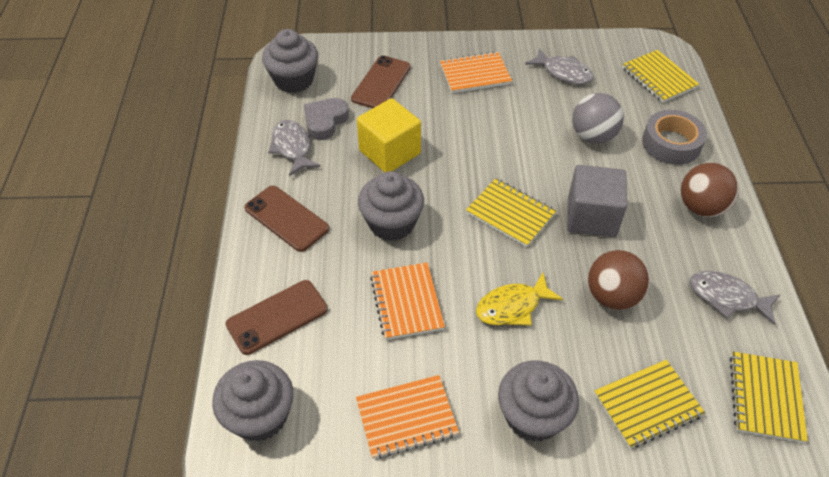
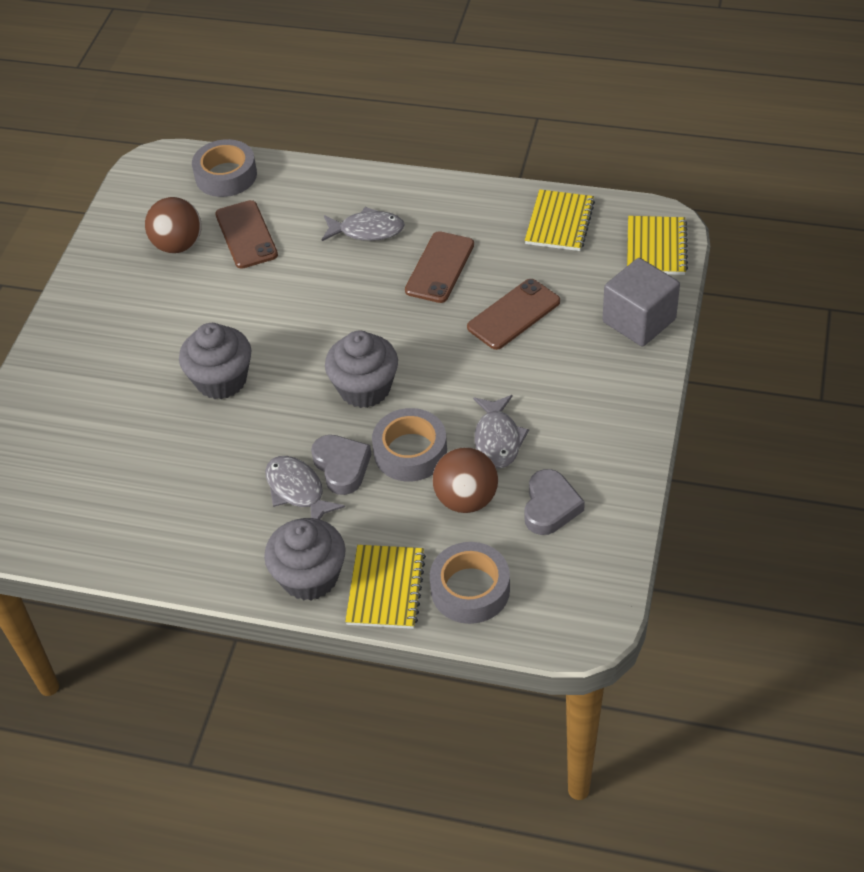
grey ball: 1 -> 0
grey cupcake: 4 -> 3
grey heart: 1 -> 2
grey tape: 1 -> 3
orange notebook: 3 -> 0
yellow cube: 1 -> 0
yellow fish: 1 -> 0
yellow notebook: 4 -> 3

